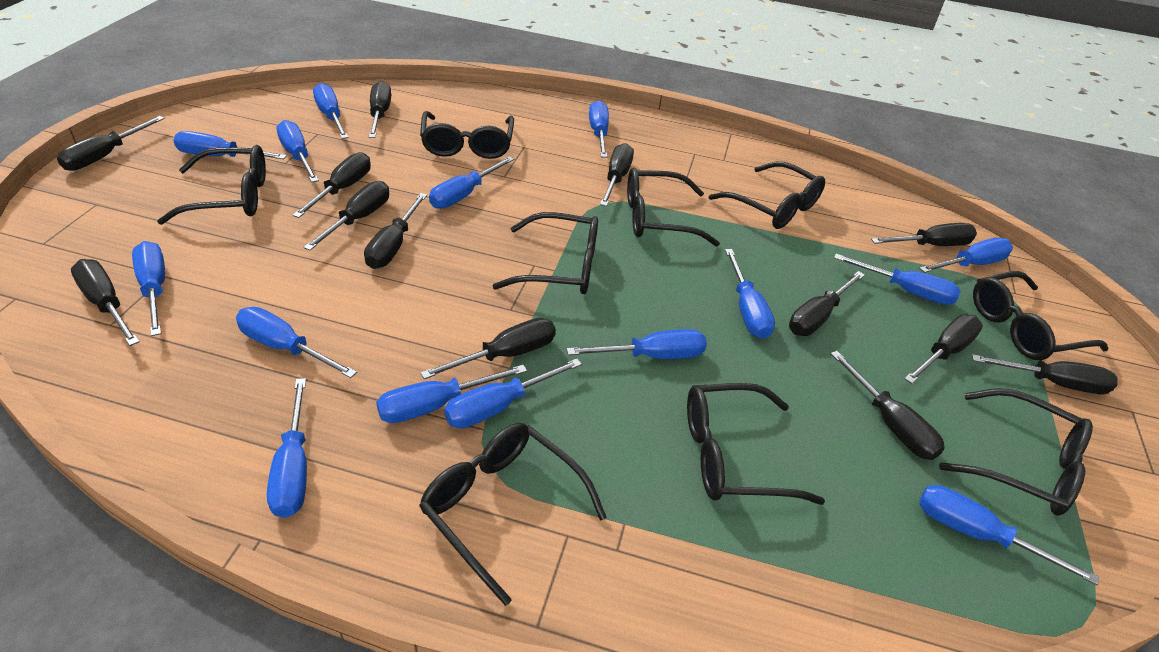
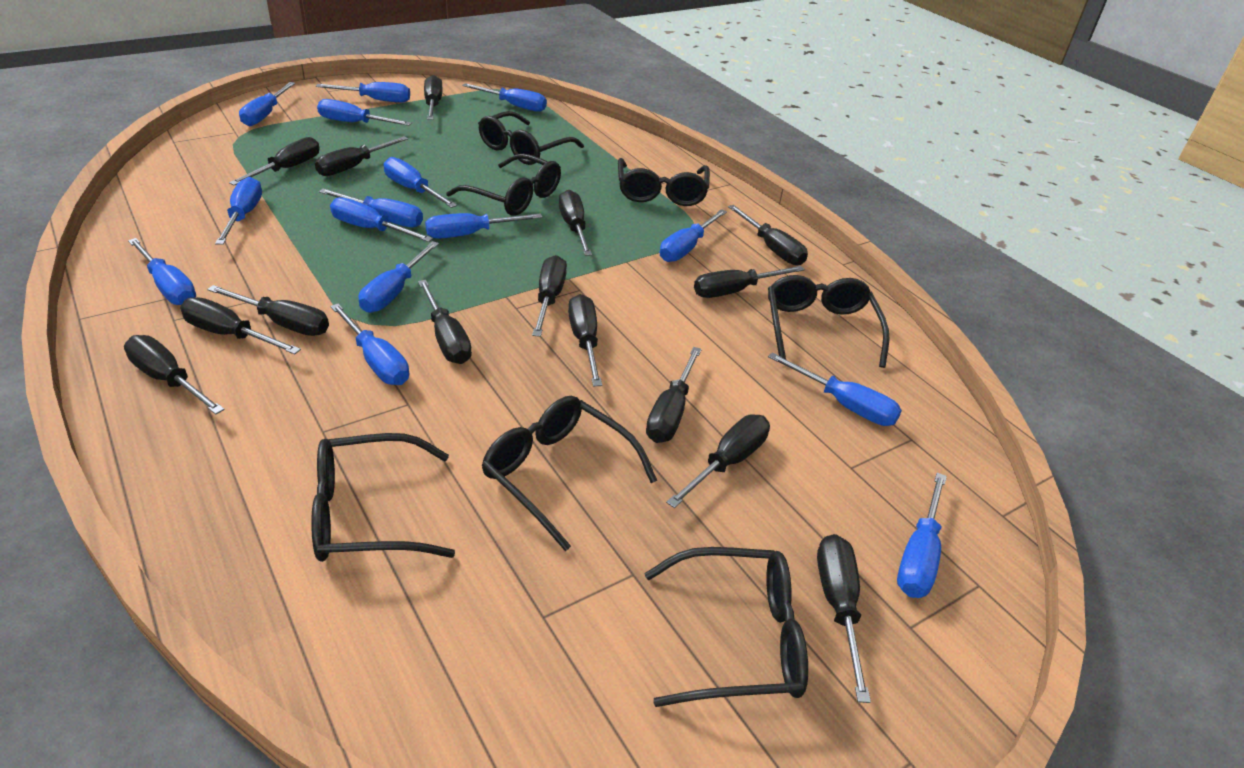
black glasses: 9 -> 7
black screwdriver: 13 -> 15

